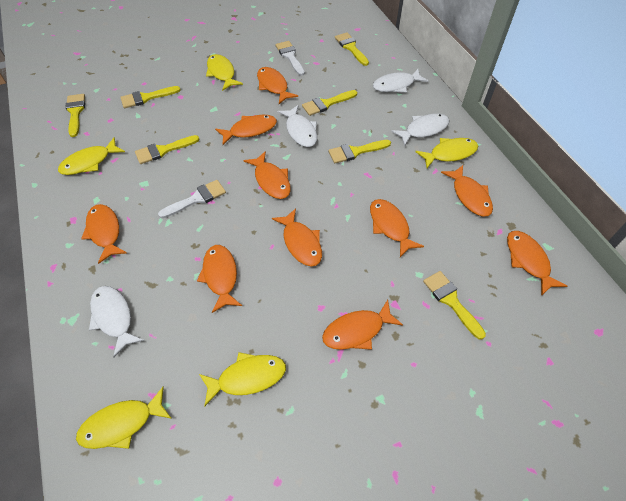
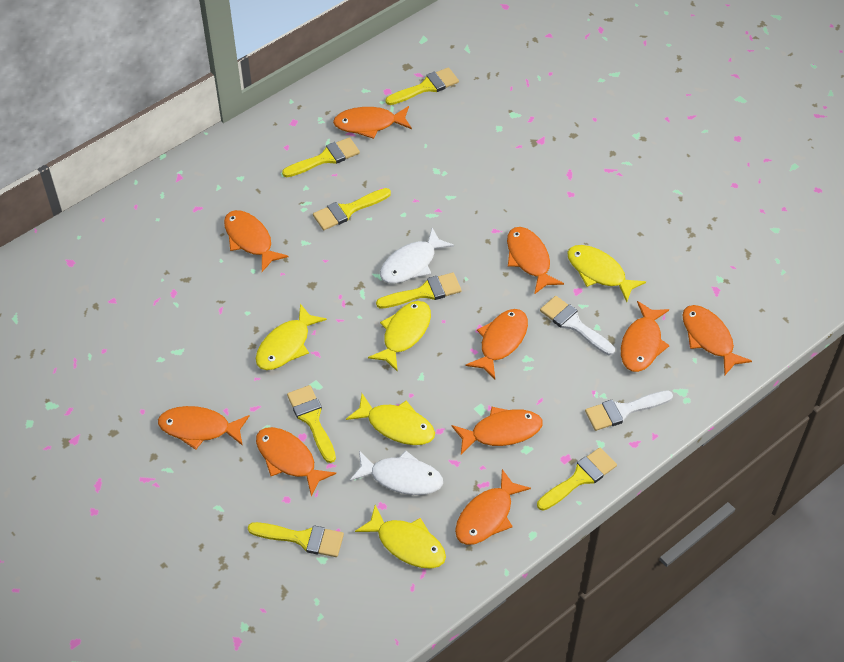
white fish: 4 -> 2

